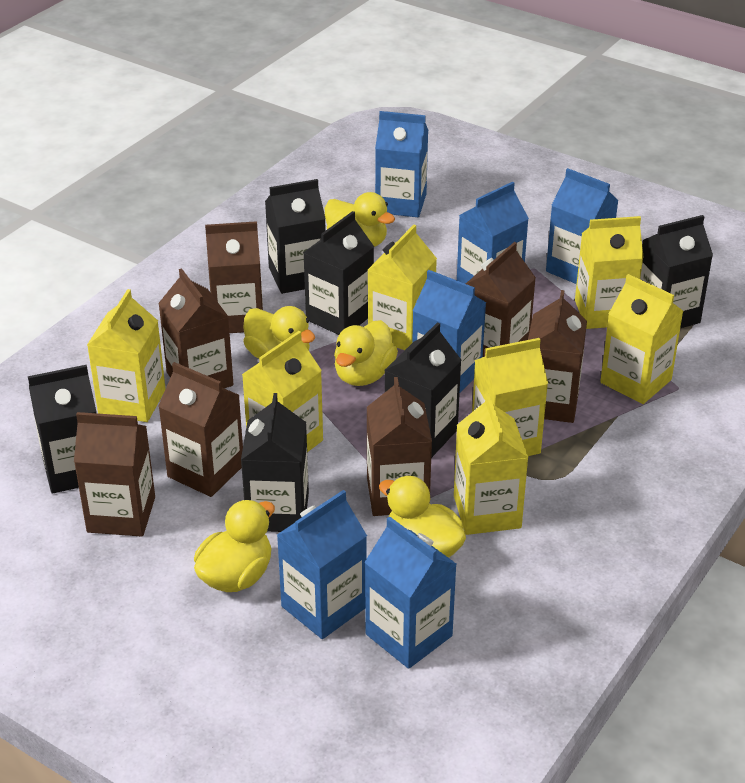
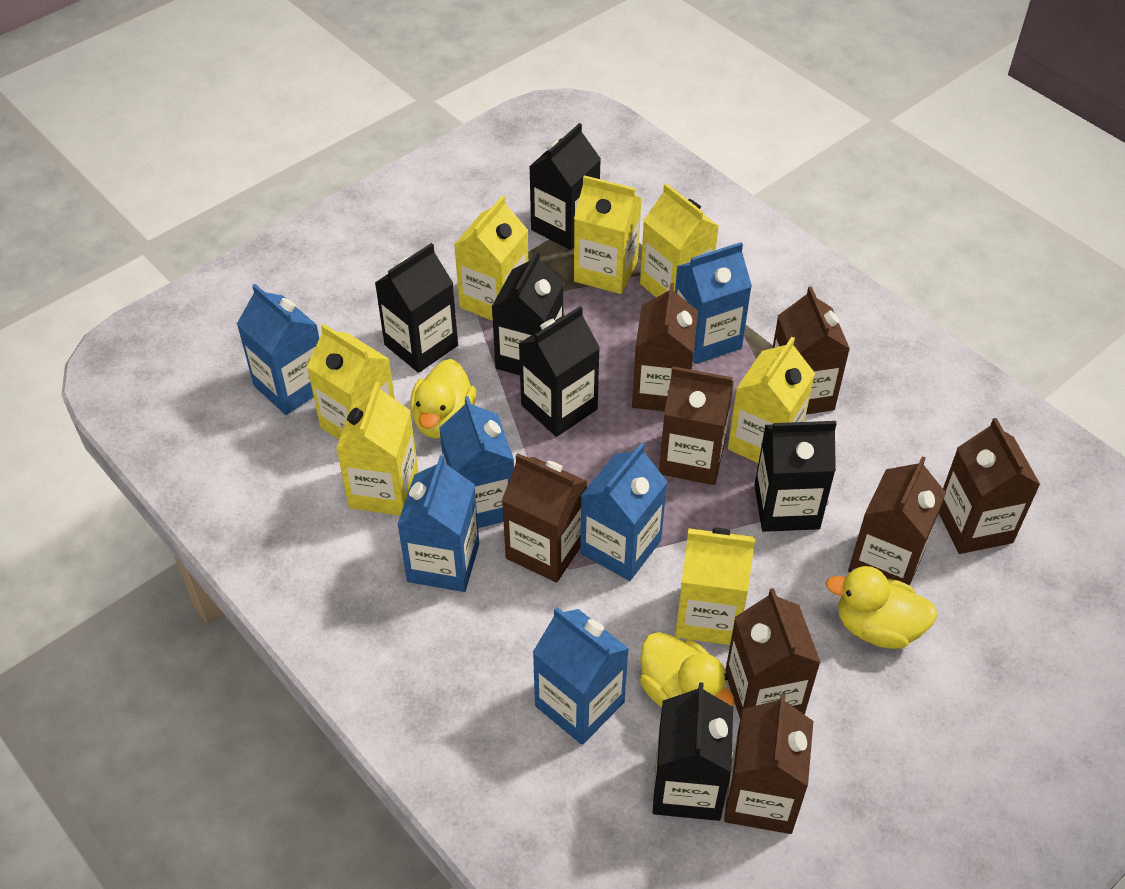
brown carton: 7 -> 8
yellow duck: 5 -> 3

